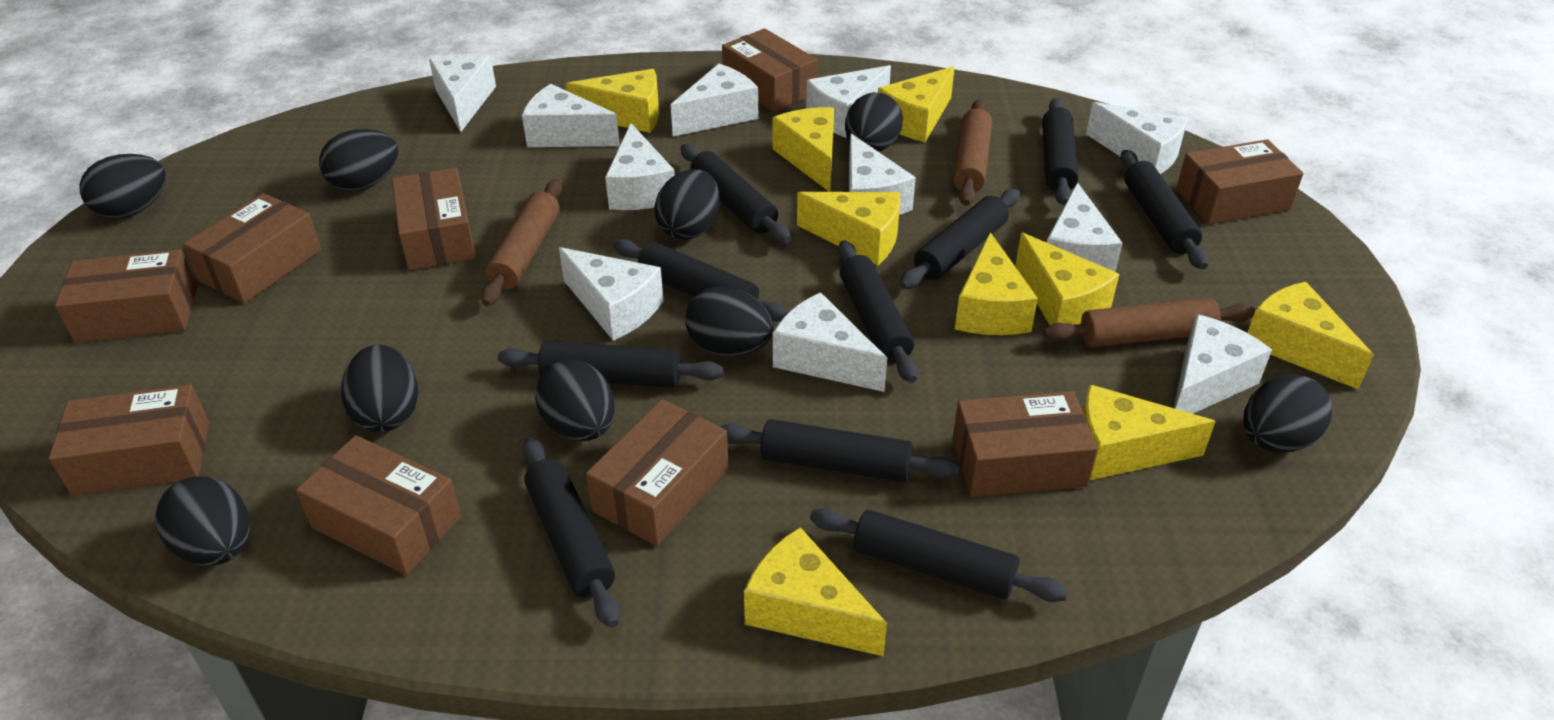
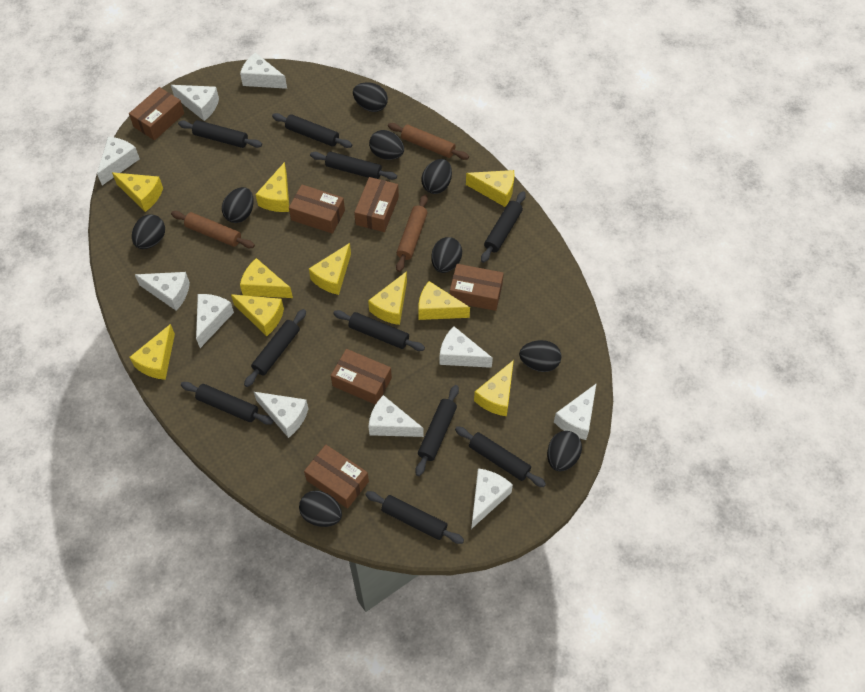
brown box: 9 -> 6
white cheese: 11 -> 10
yellow cheese: 9 -> 10

